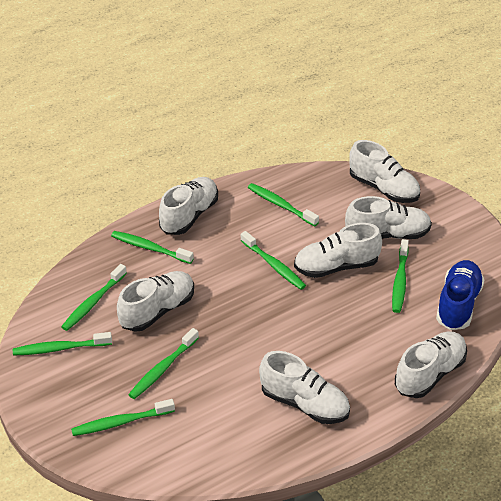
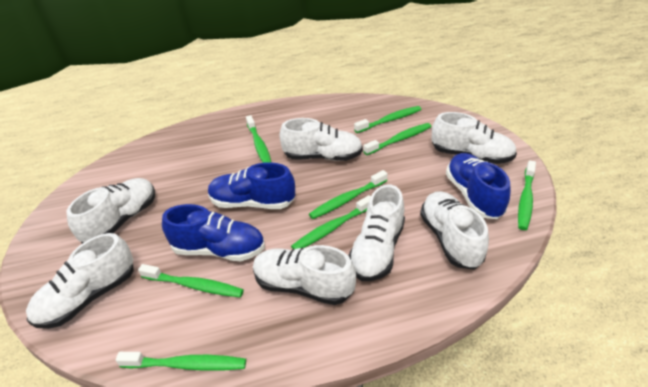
blue shoe: 1 -> 3

